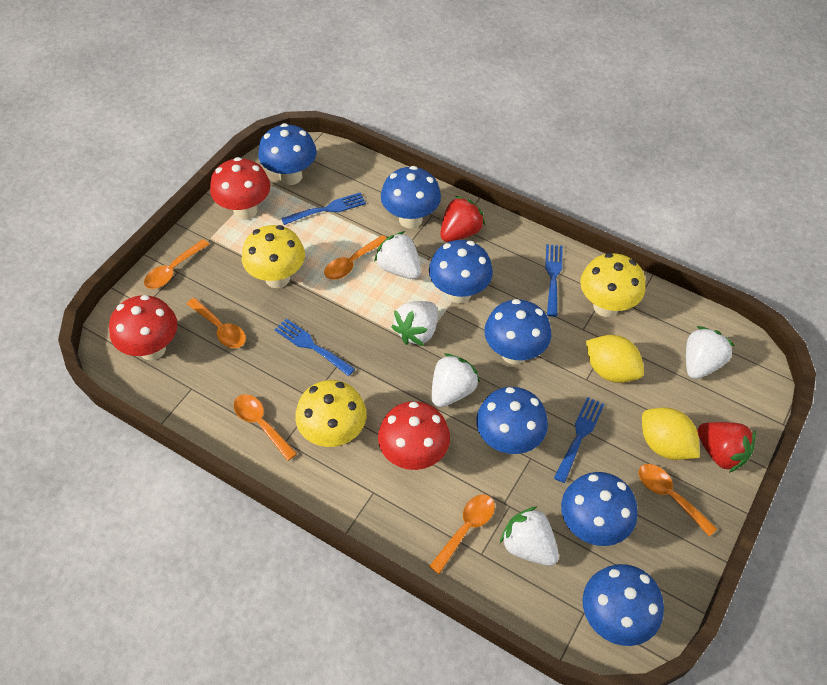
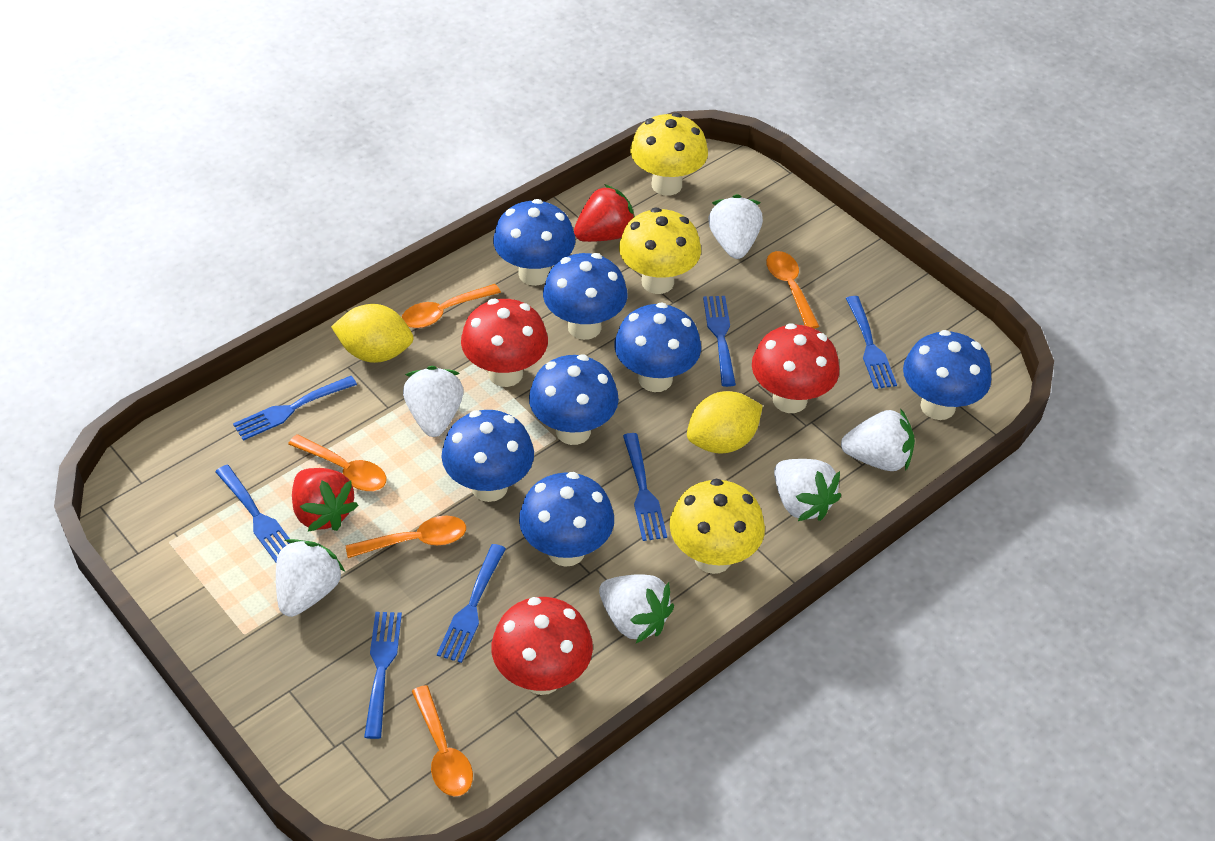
blue fork: 4 -> 7
orange spoon: 6 -> 5
white strawberry: 5 -> 6

